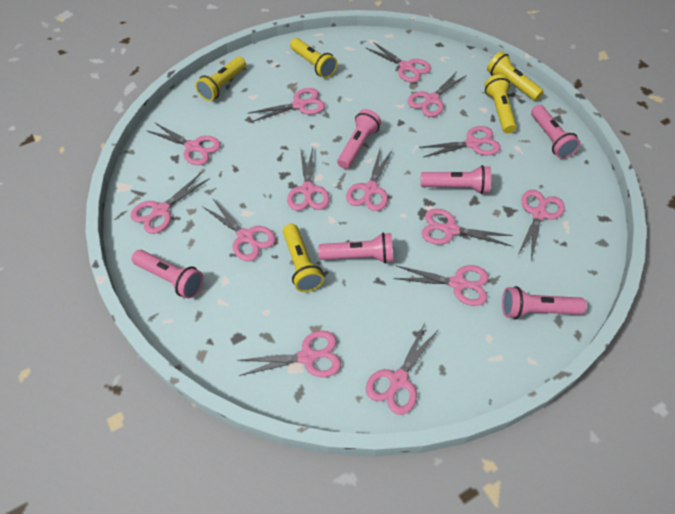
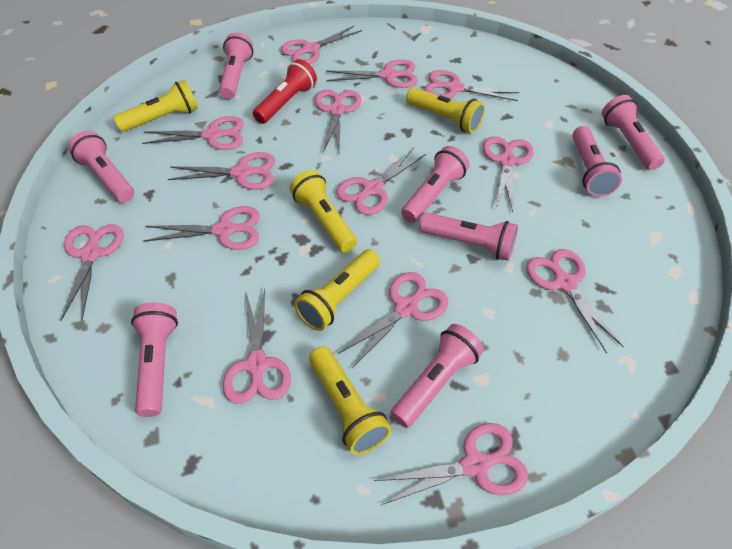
pink flashlight: 6 -> 8
red flashlight: 0 -> 1

